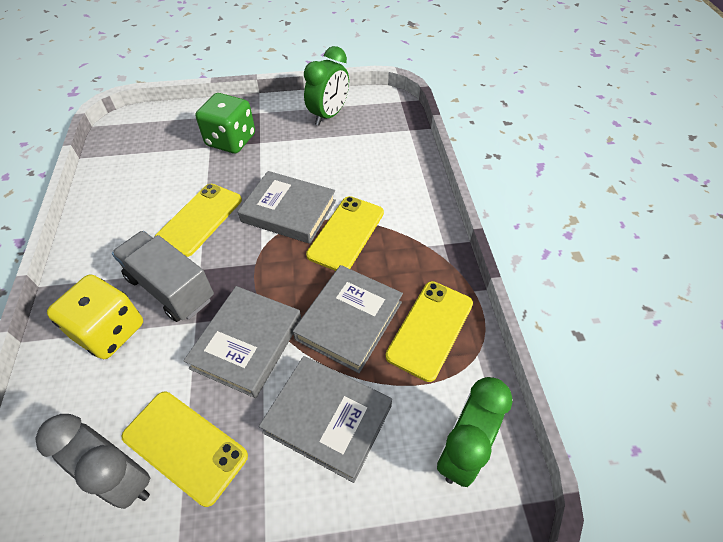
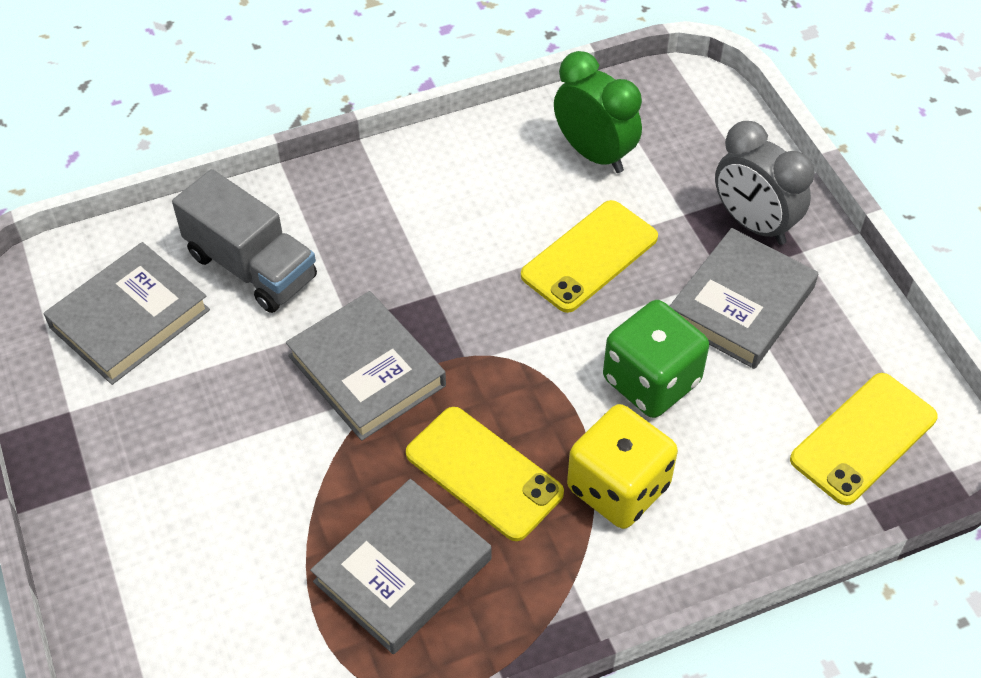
green clock: 2 -> 1
yellow phone: 4 -> 3

